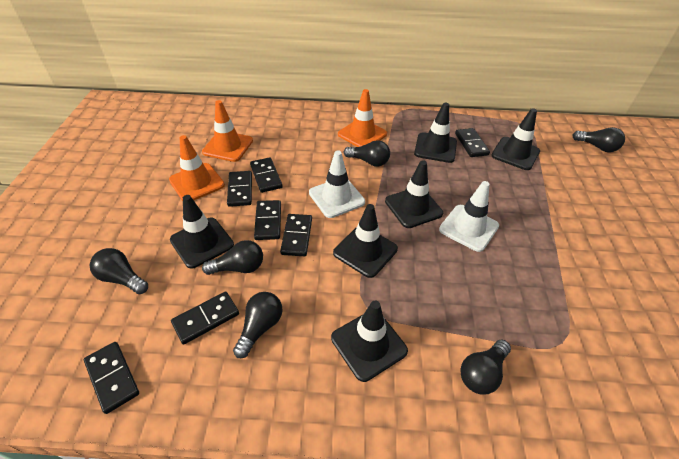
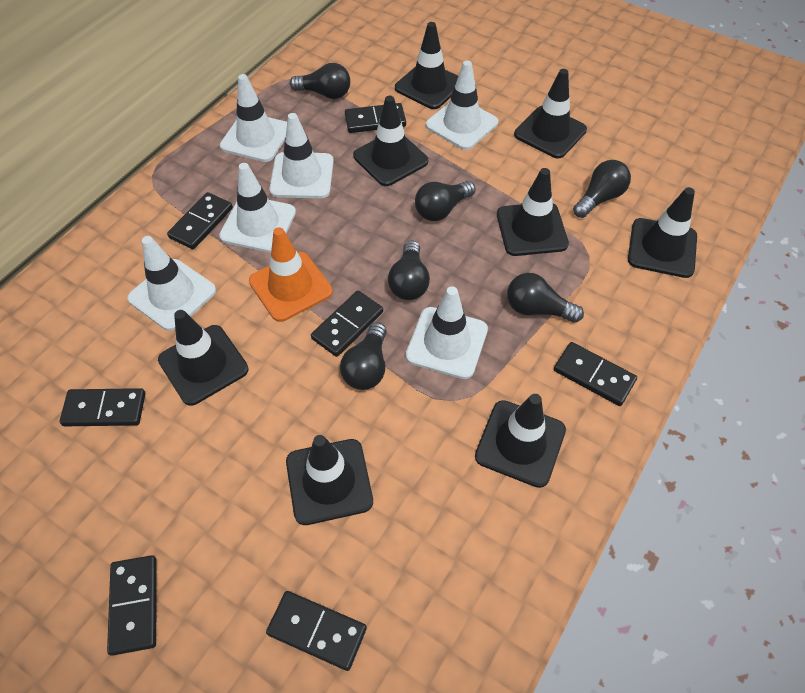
black traffic cone: 6 -> 8
orange traffic cone: 3 -> 1
white traffic cone: 2 -> 6

